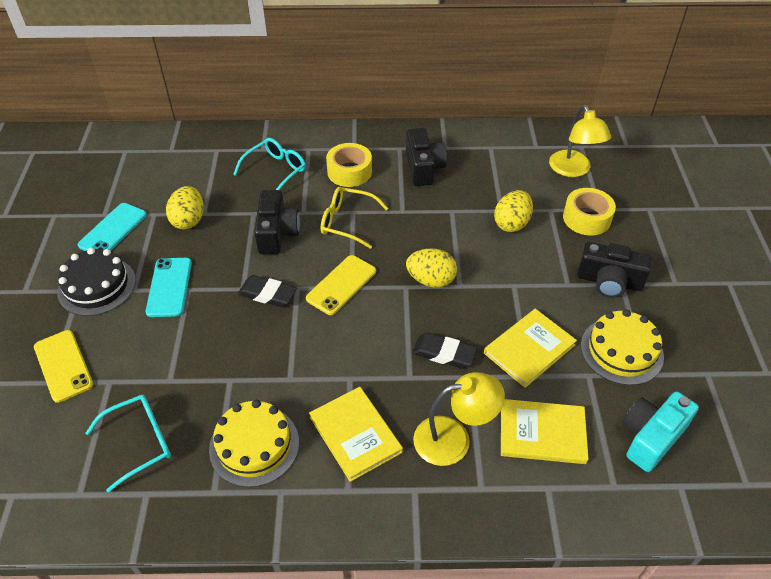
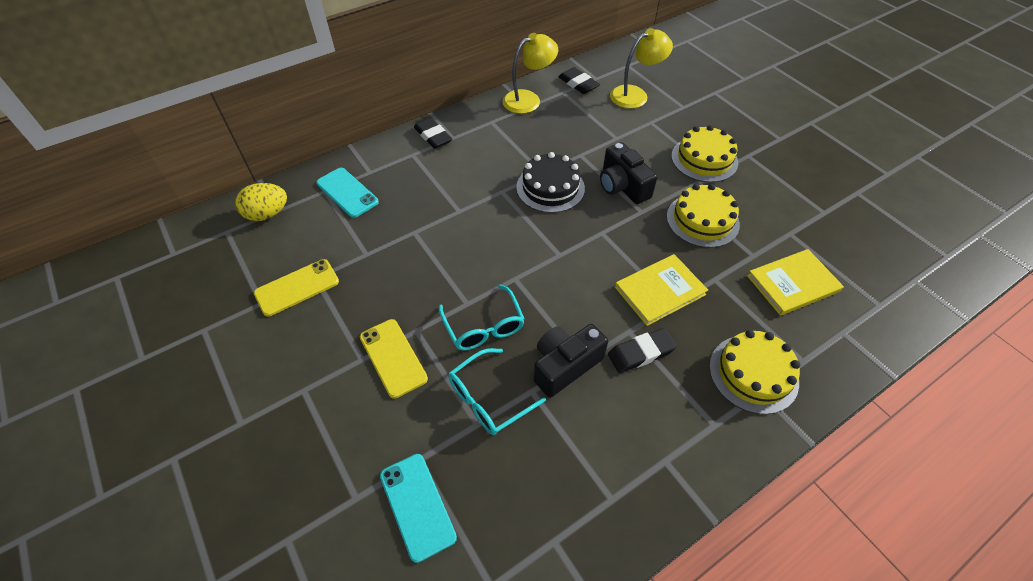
black camera: 3 -> 2
black eraser: 2 -> 3
turquoise camera: 1 -> 0
yellow book: 3 -> 2
yellow cake: 2 -> 3
yellow egg: 3 -> 1
yellow glasses: 1 -> 0
yellow tape: 2 -> 0

